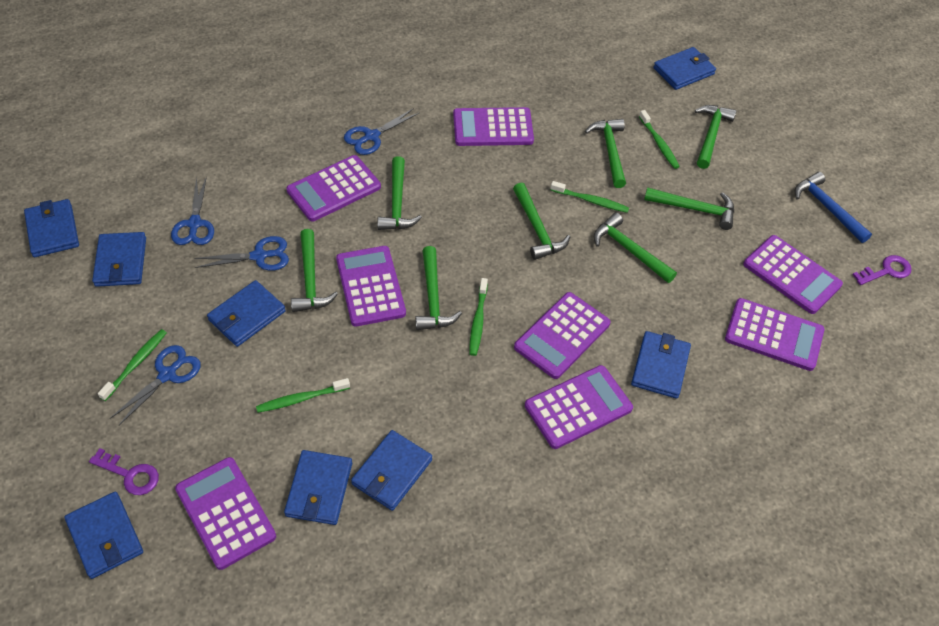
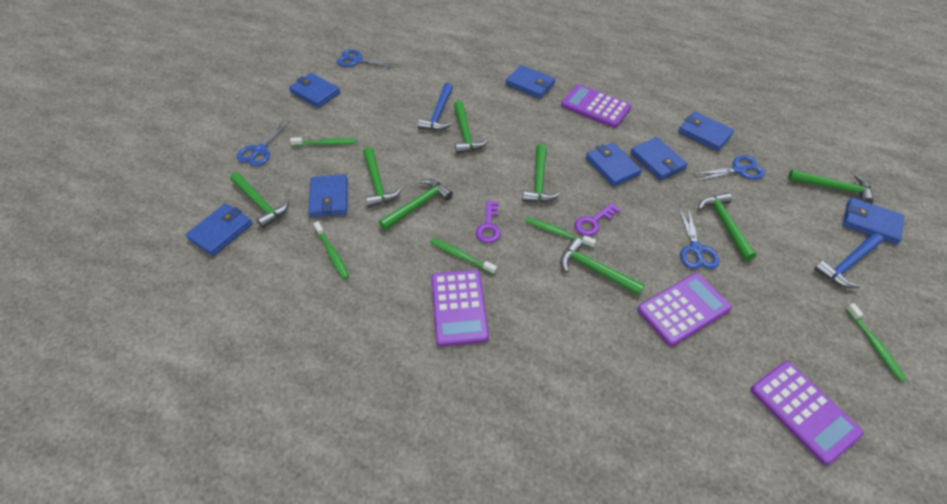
blue hammer: 1 -> 2
purple calculator: 8 -> 4

